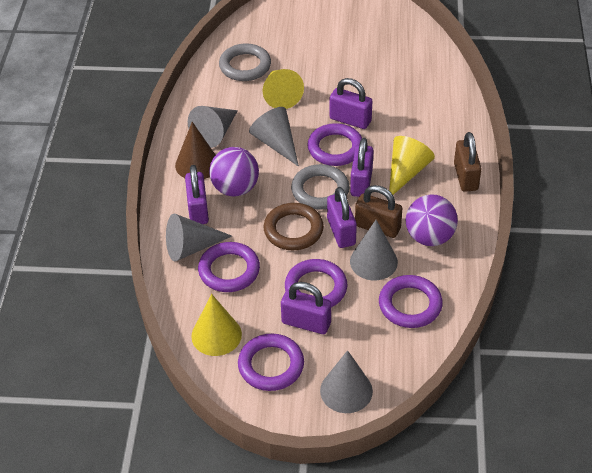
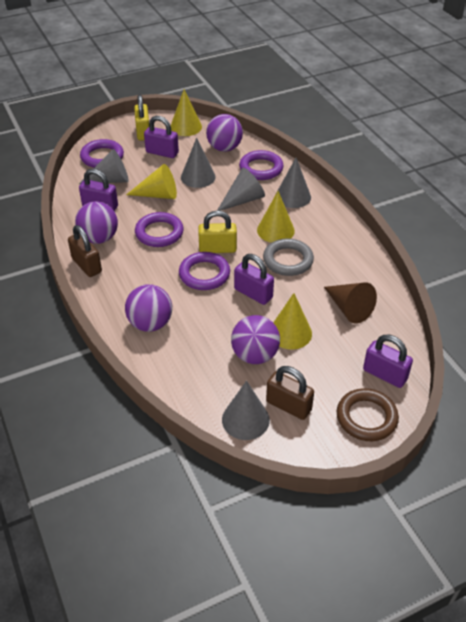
grey ring: 2 -> 1
purple ball: 2 -> 4
purple padlock: 5 -> 4
purple ring: 5 -> 4
yellow cone: 3 -> 4
yellow padlock: 0 -> 2

